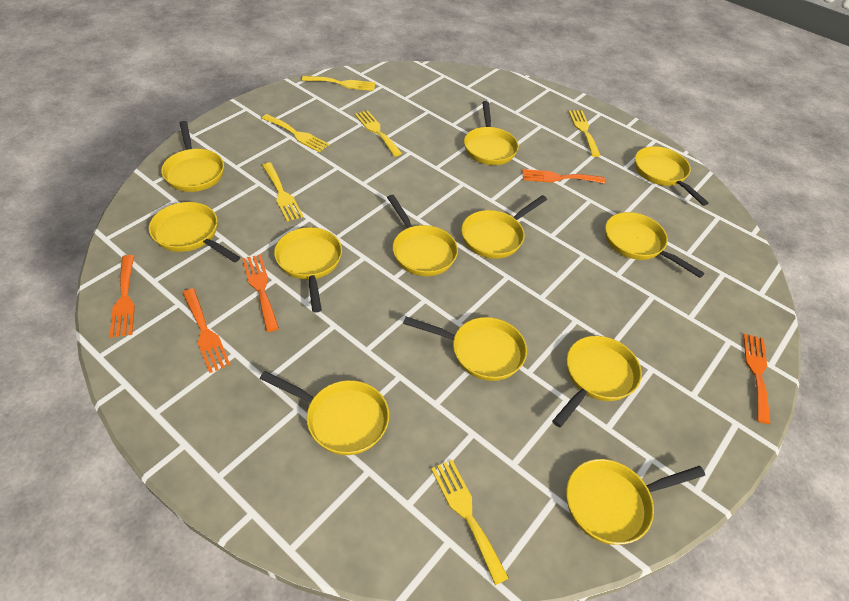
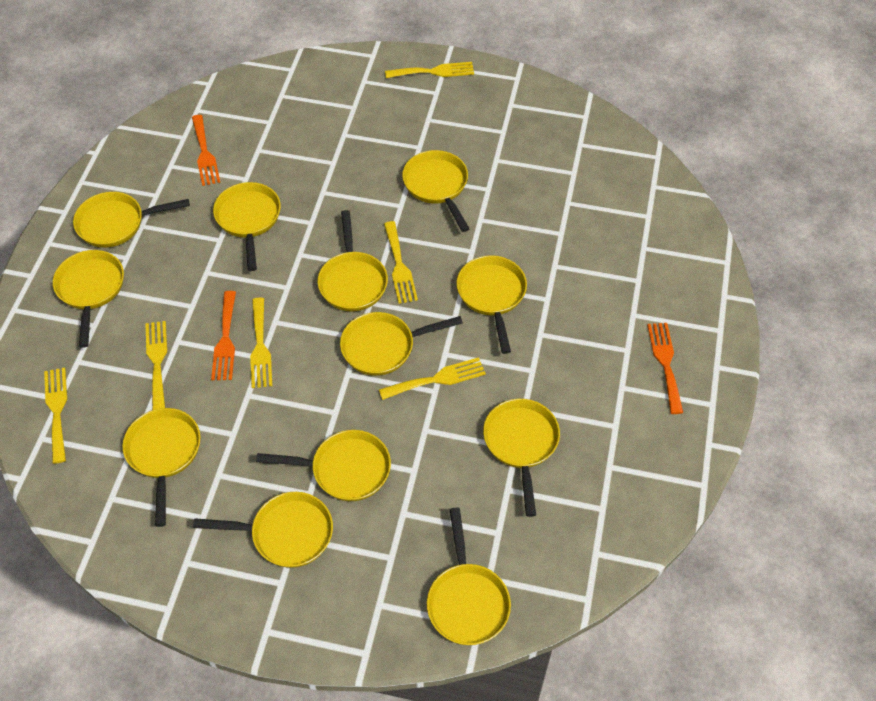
orange fork: 5 -> 3

